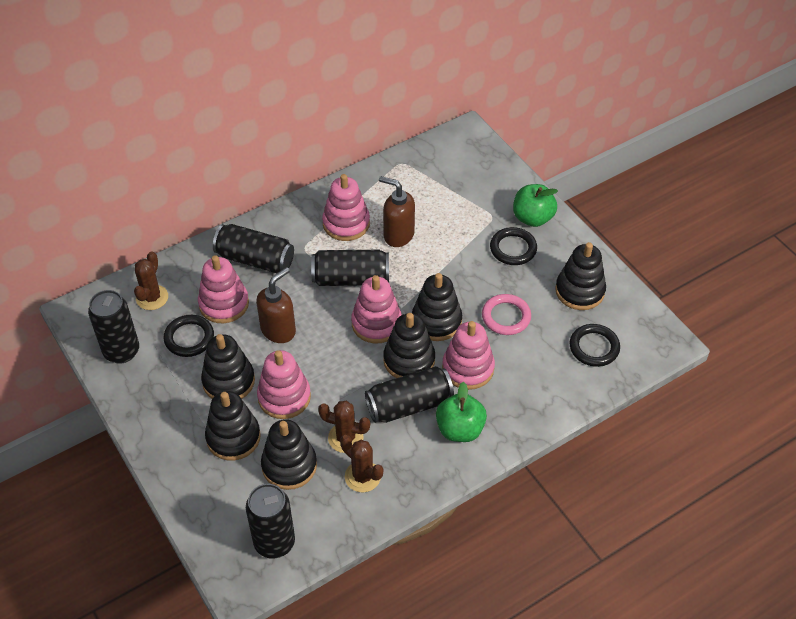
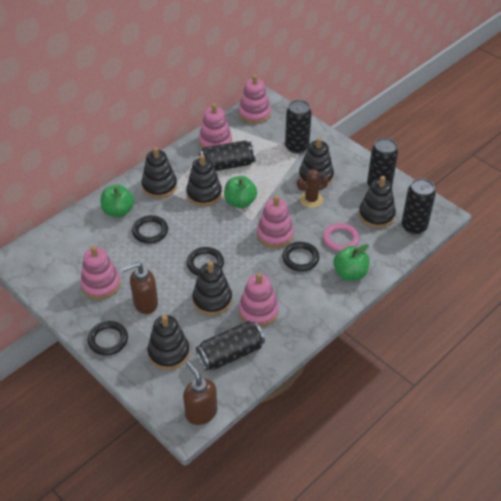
black ring: 3 -> 4
brown cactus: 3 -> 1
green apple: 2 -> 3

